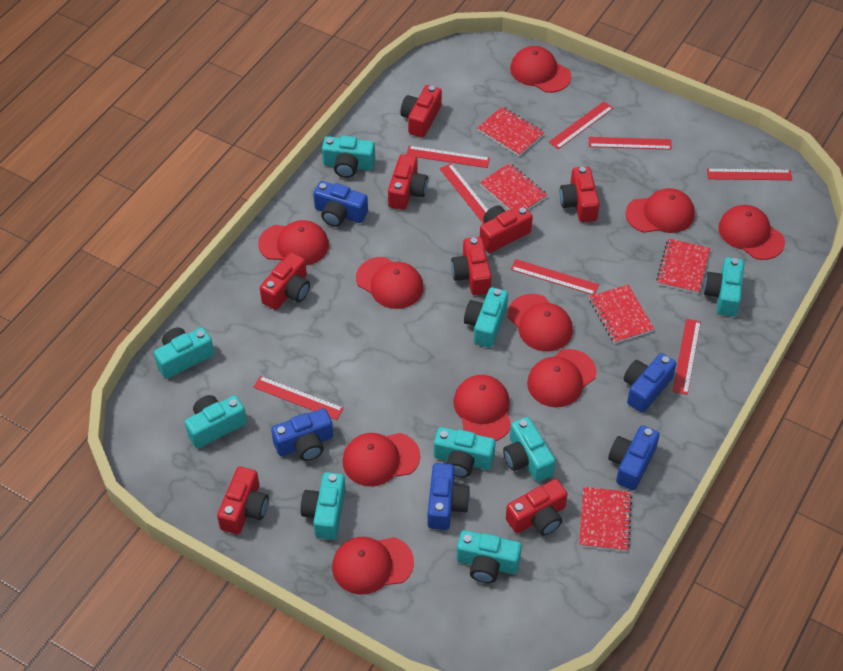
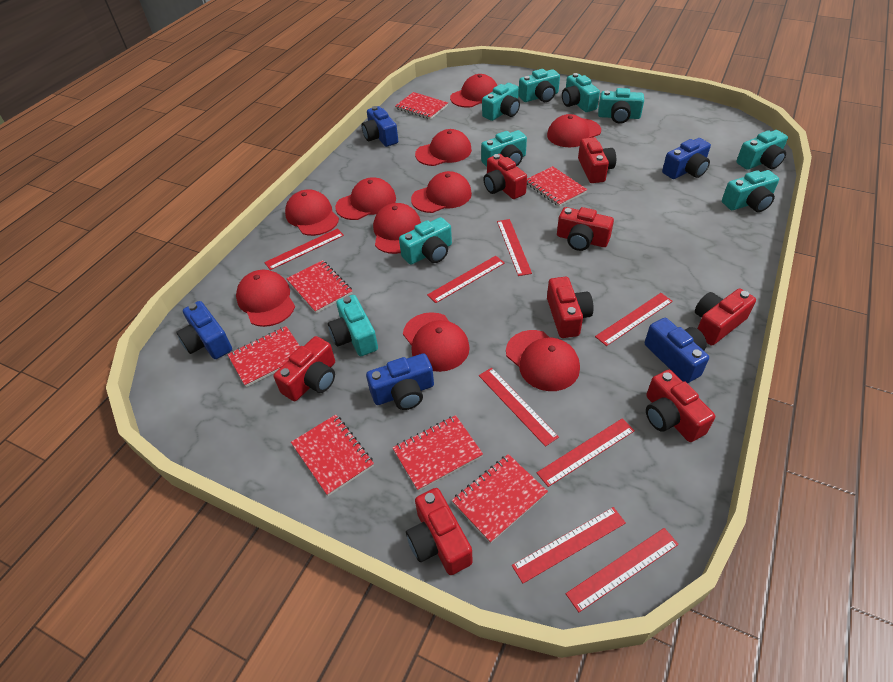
red notebook: 5 -> 7

